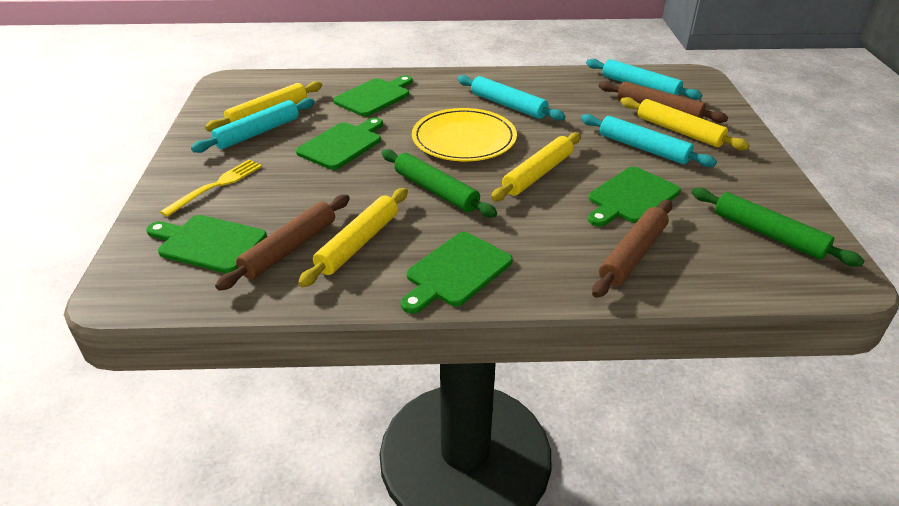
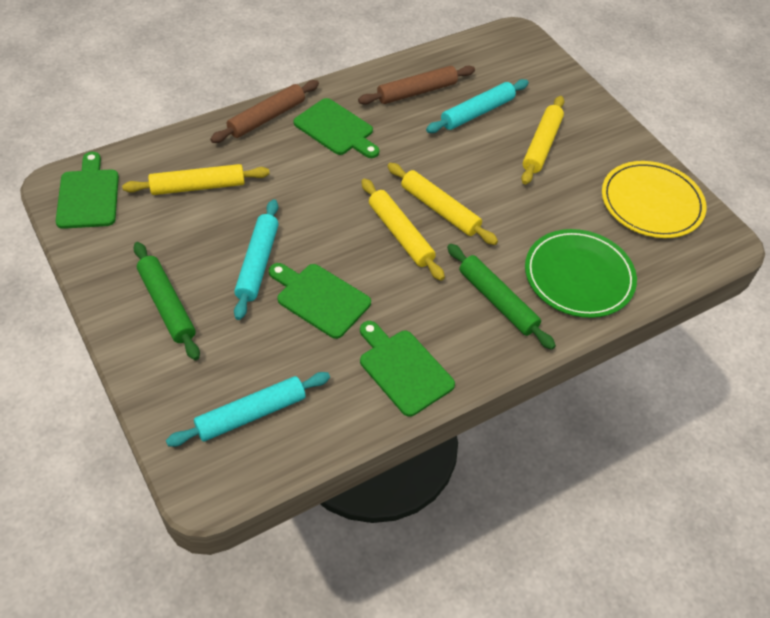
brown rolling pin: 3 -> 2
green cutting board: 5 -> 4
green plate: 0 -> 1
turquoise rolling pin: 4 -> 3
yellow fork: 1 -> 0

